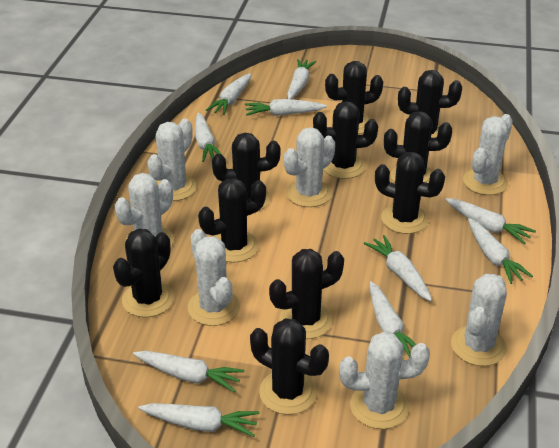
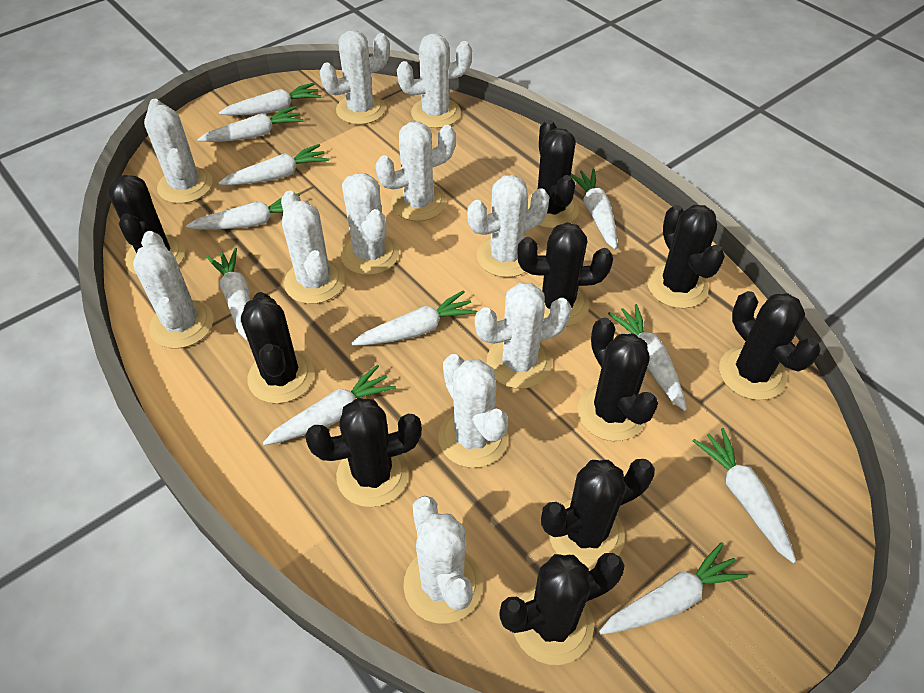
white cactus: 7 -> 11
white carrot: 10 -> 11

